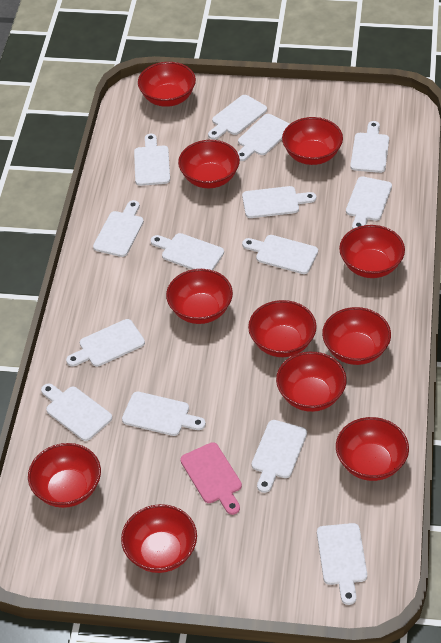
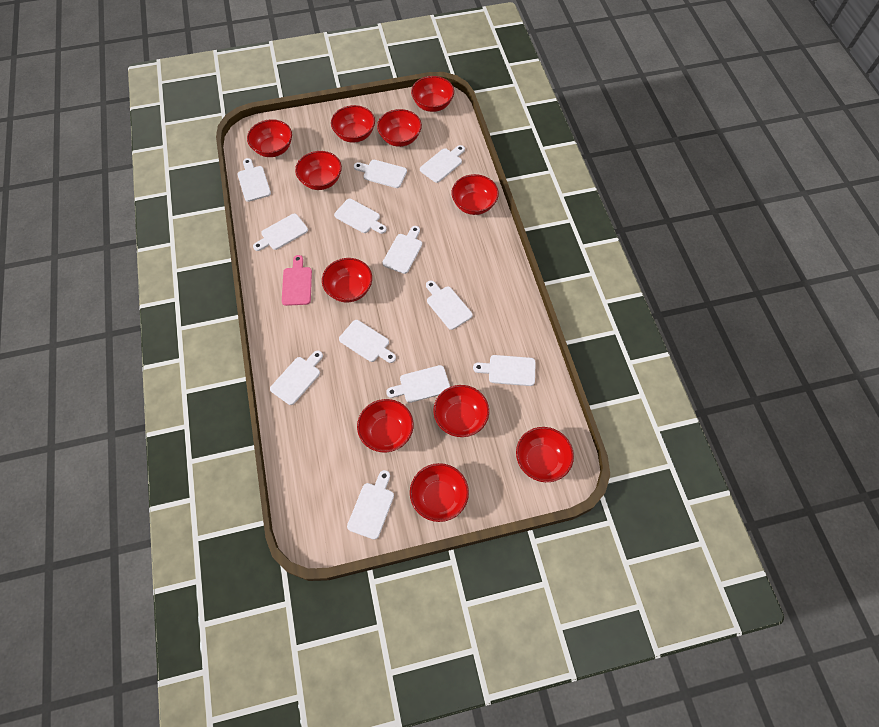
white cutting board: 14 -> 12

